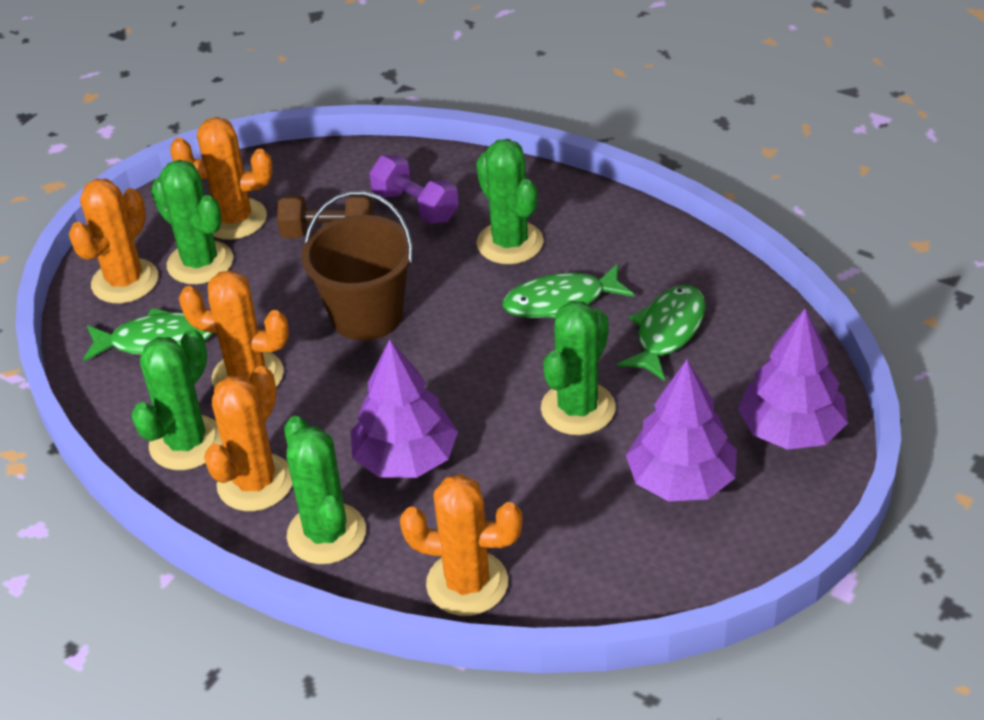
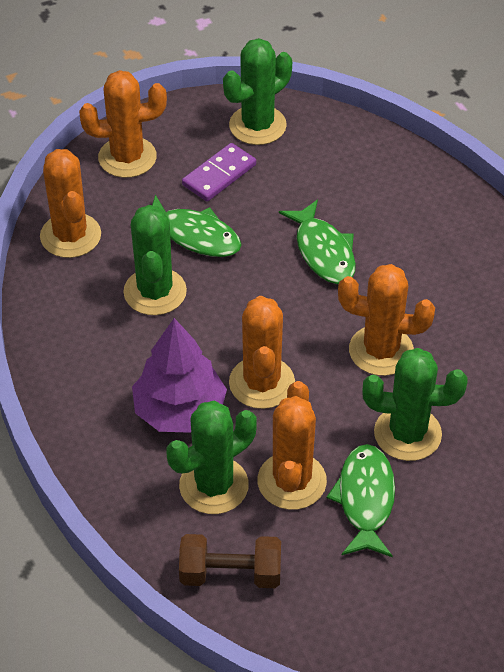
brown bucket: 1 -> 0
green cactus: 5 -> 4
purple domino: 0 -> 1
purple dumbbell: 1 -> 0
purple tree: 3 -> 1

